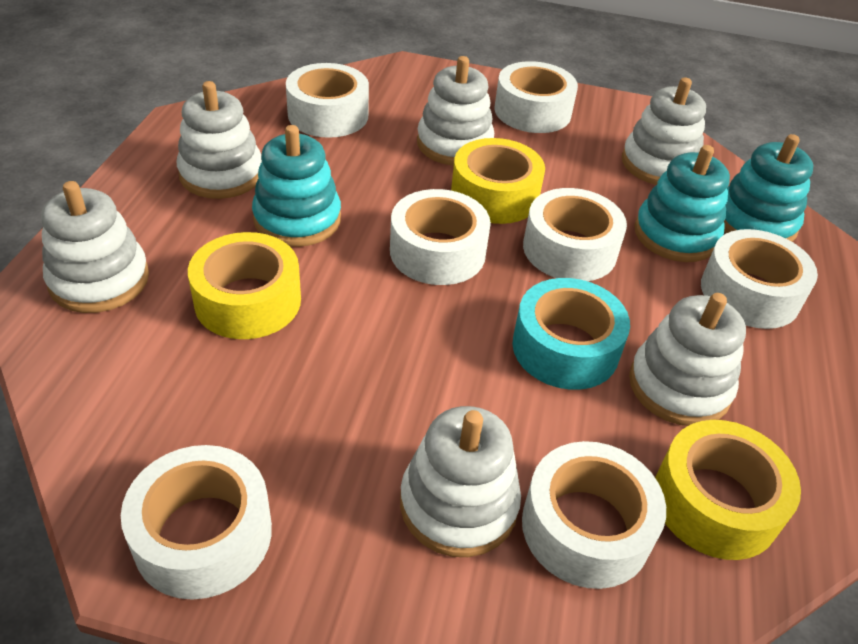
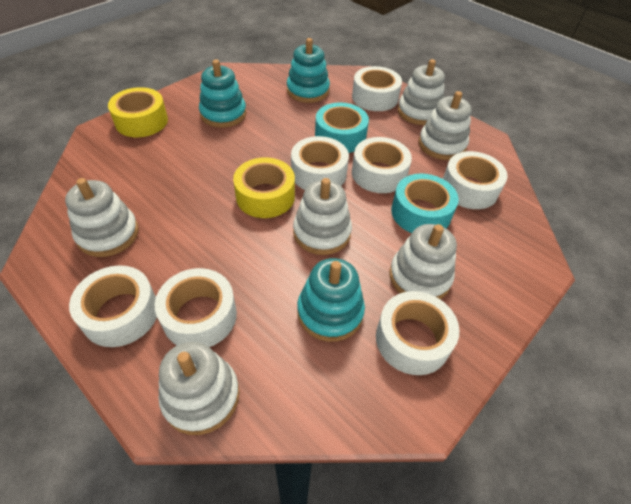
turquoise tape: 1 -> 2
yellow tape: 3 -> 2

